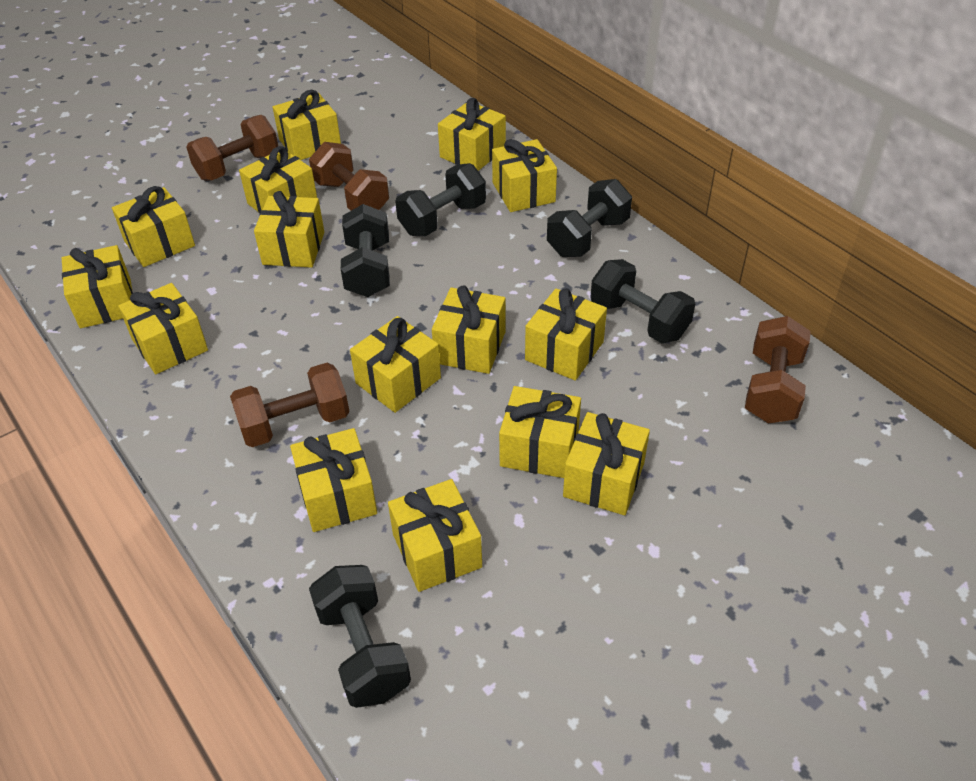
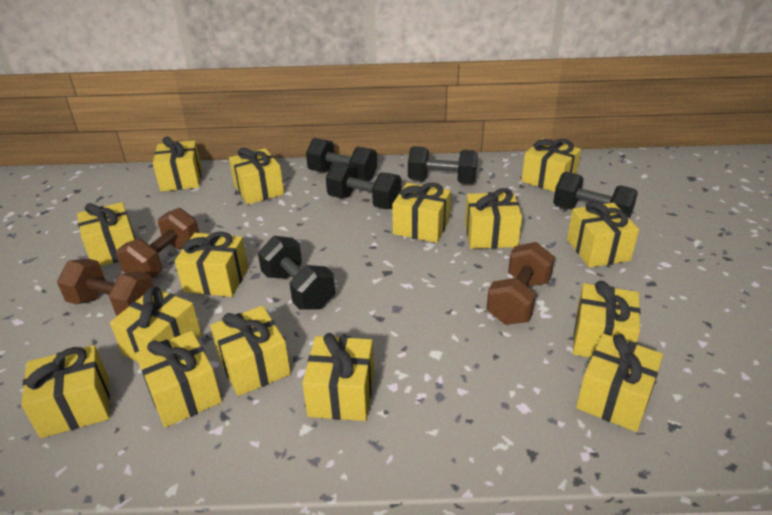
brown dumbbell: 4 -> 3

